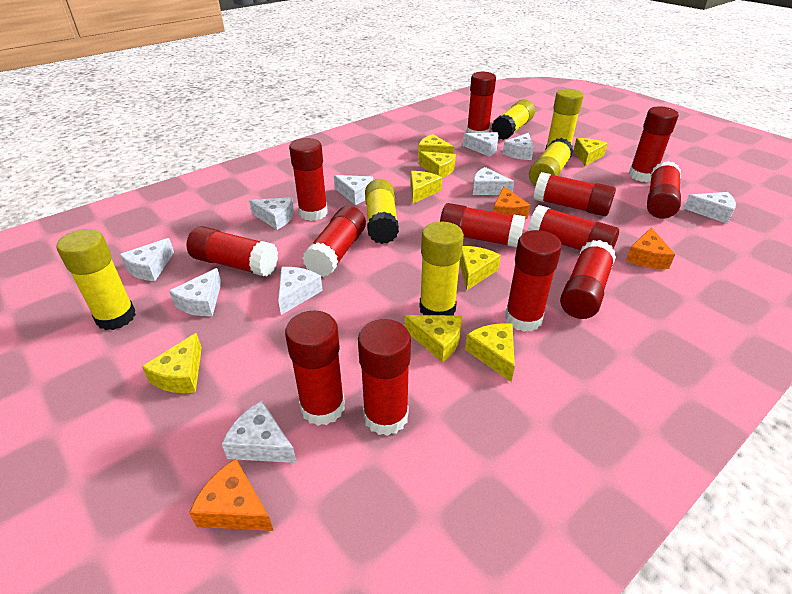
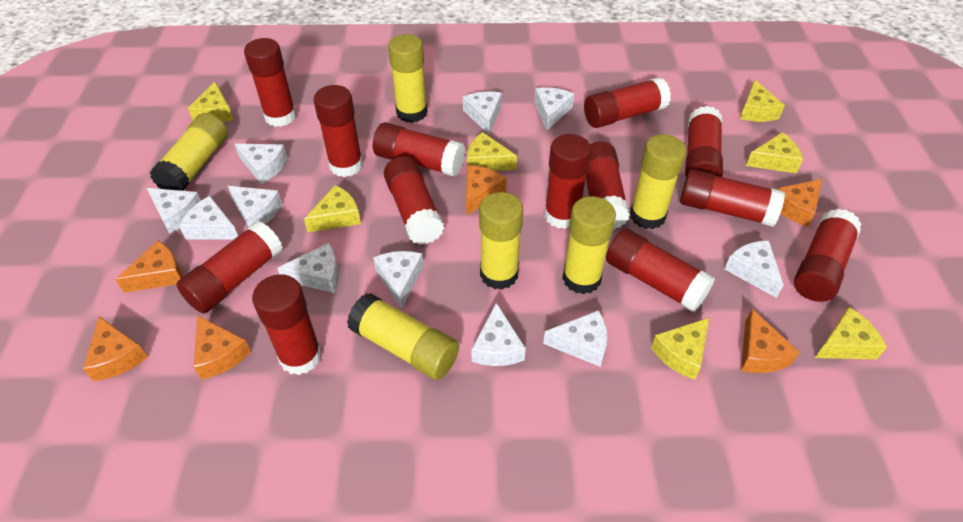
orange cheese: 3 -> 6
white cheese: 10 -> 11
yellow cheese: 8 -> 7

